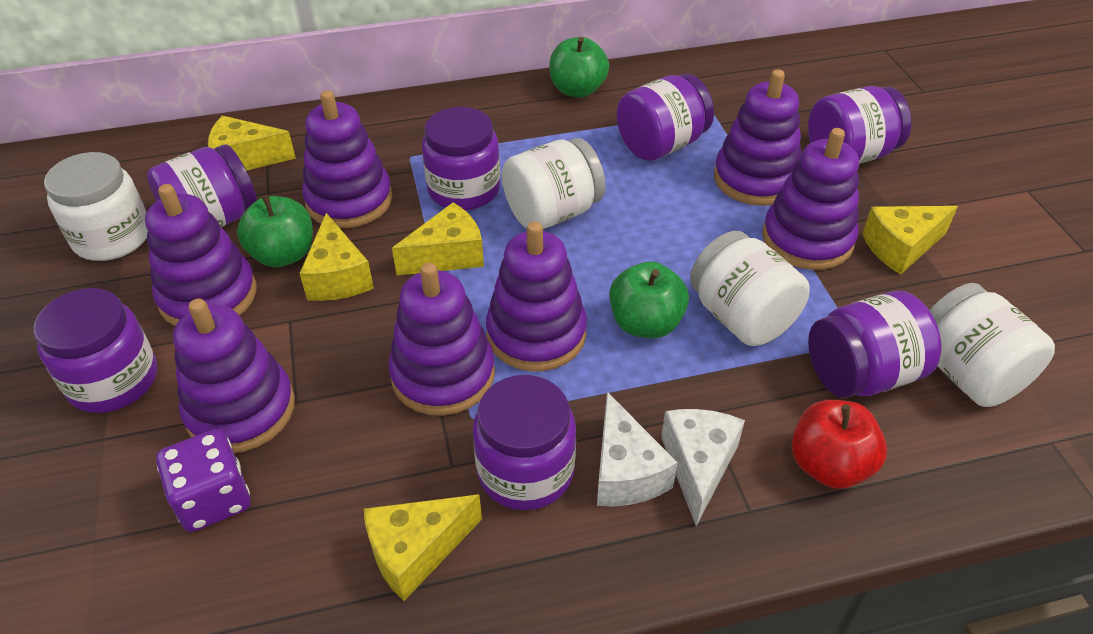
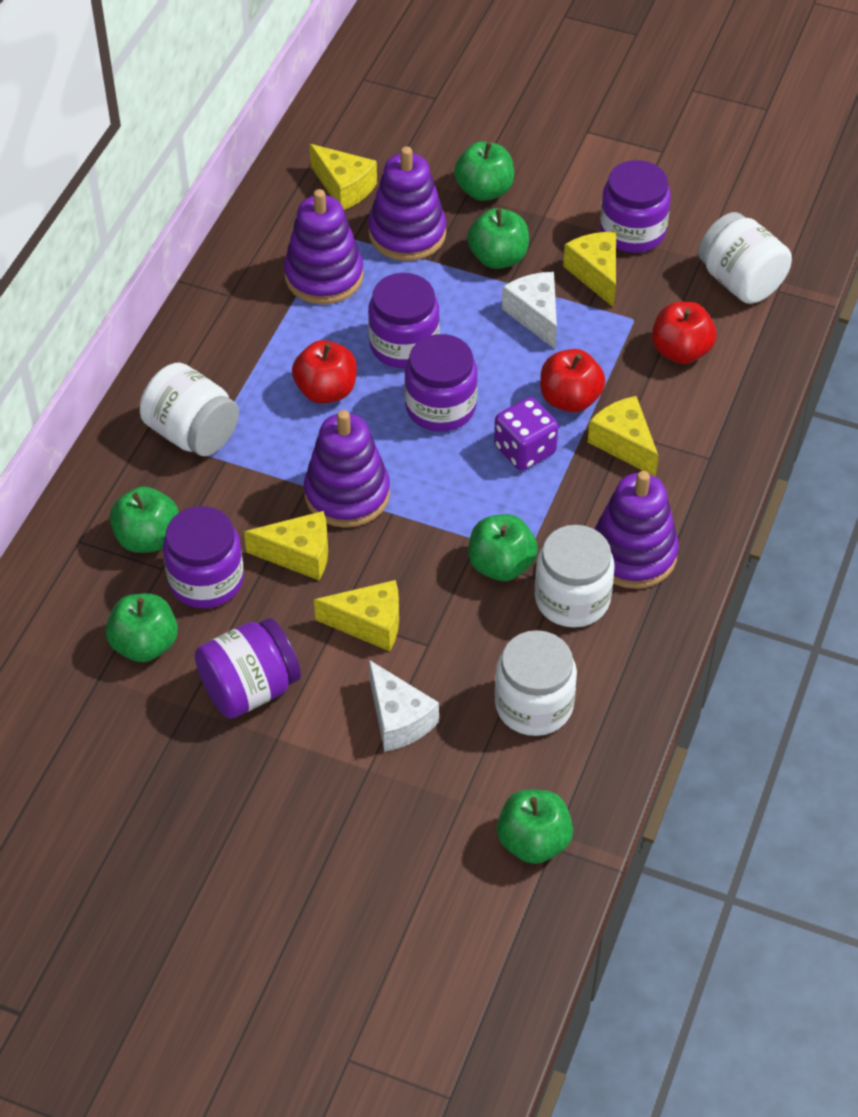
green apple: 3 -> 6
purple jar: 7 -> 5
purple stacking toy: 7 -> 4
red apple: 1 -> 3

